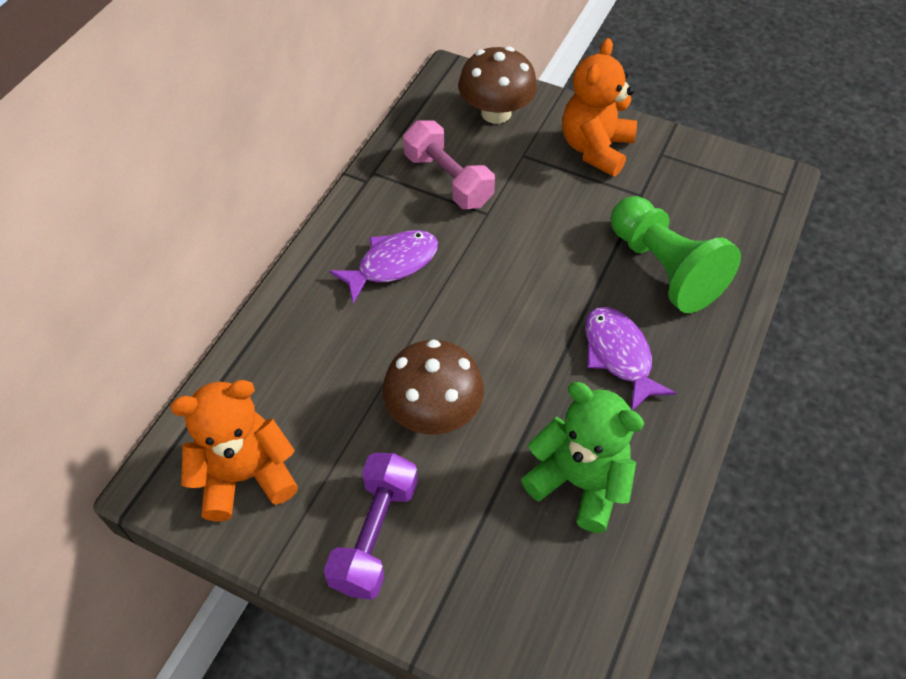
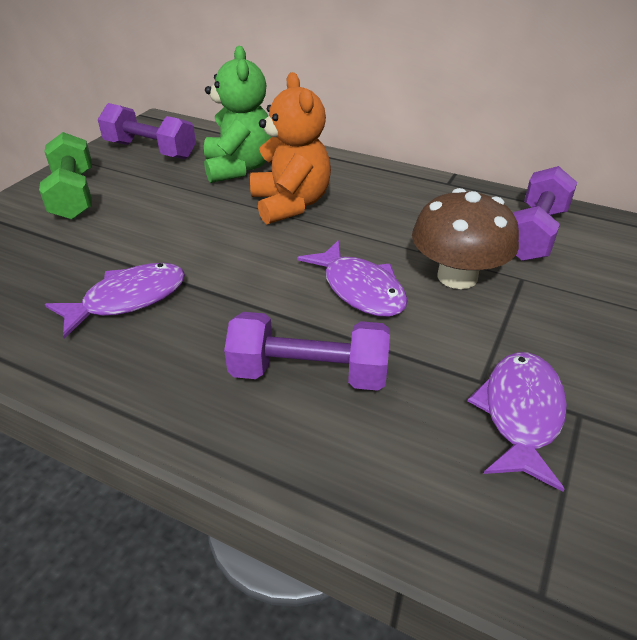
brown mushroom: 2 -> 1
green dumbbell: 0 -> 1
green pawn: 1 -> 0
orange teddy bear: 2 -> 1
pink dumbbell: 1 -> 0
purple dumbbell: 1 -> 3
purple fish: 2 -> 3

